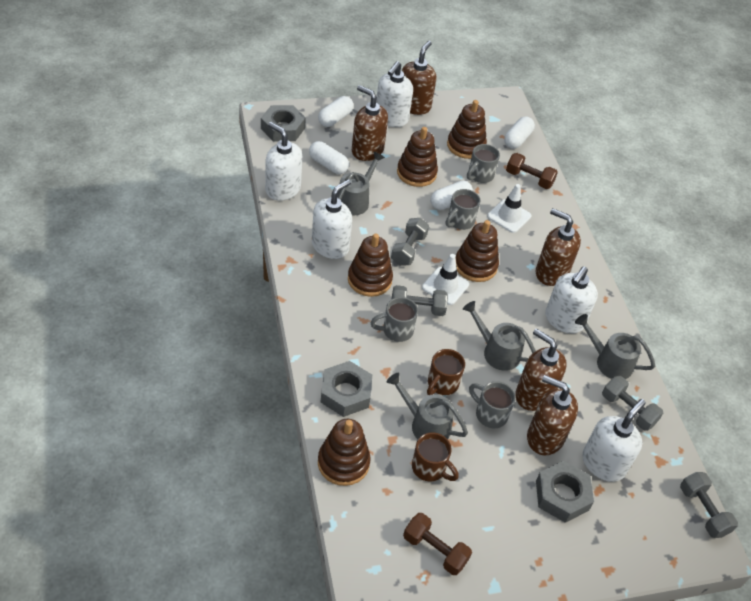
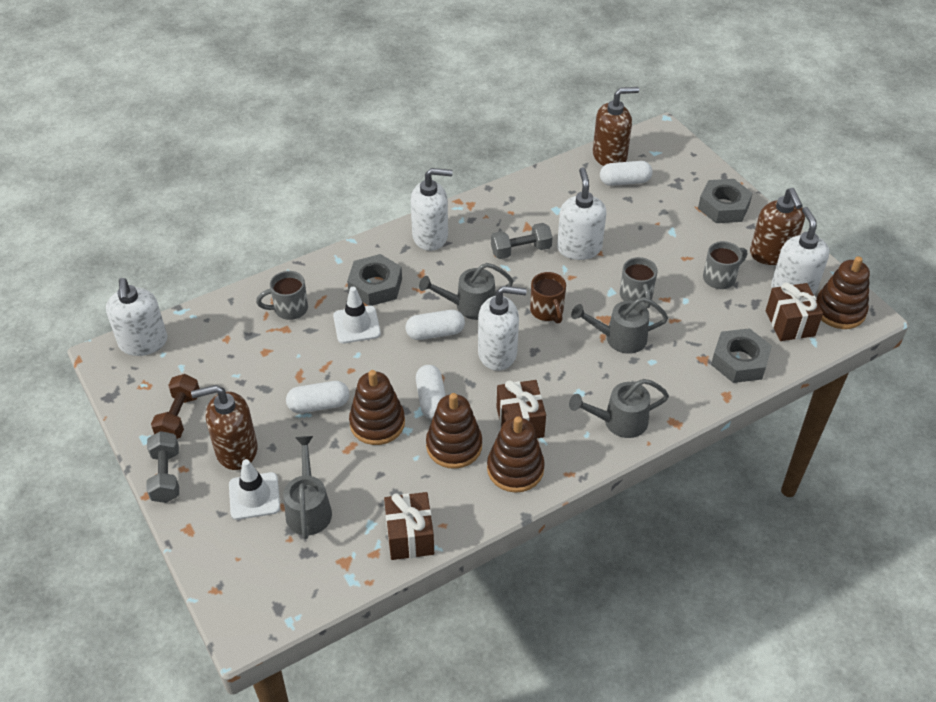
brown dumbbell: 2 -> 1
brown gift: 0 -> 3
brown mug: 2 -> 1
brown soap dispenser: 5 -> 3
brown stacking toy: 5 -> 4
grey dumbbell: 4 -> 2
grey mug: 4 -> 3

